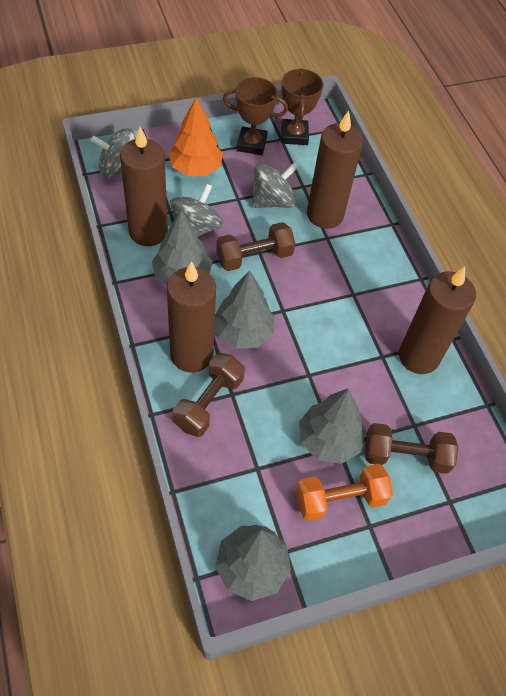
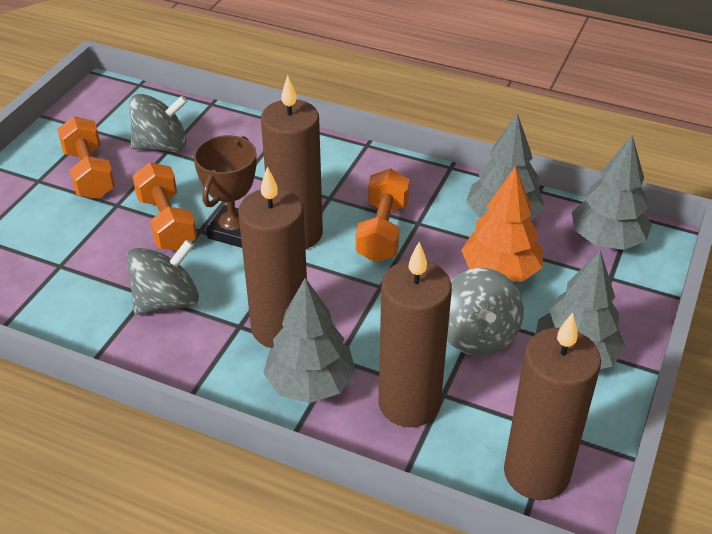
brown dumbbell: 3 -> 0
brown trophy: 2 -> 1
orange dumbbell: 1 -> 3

